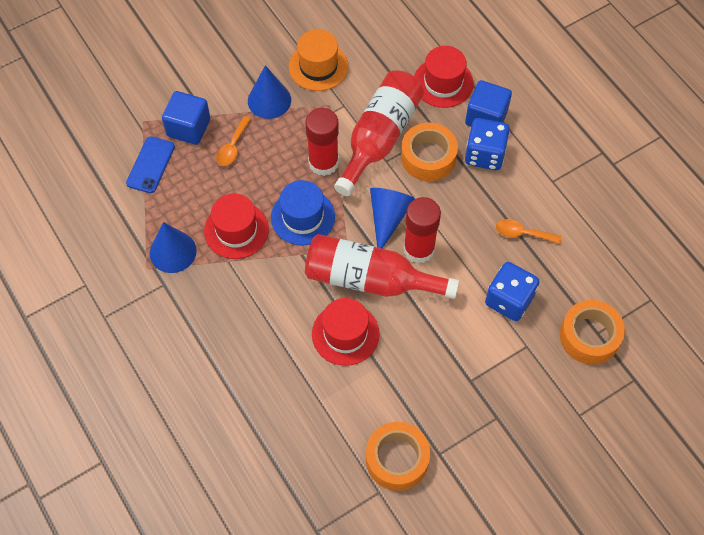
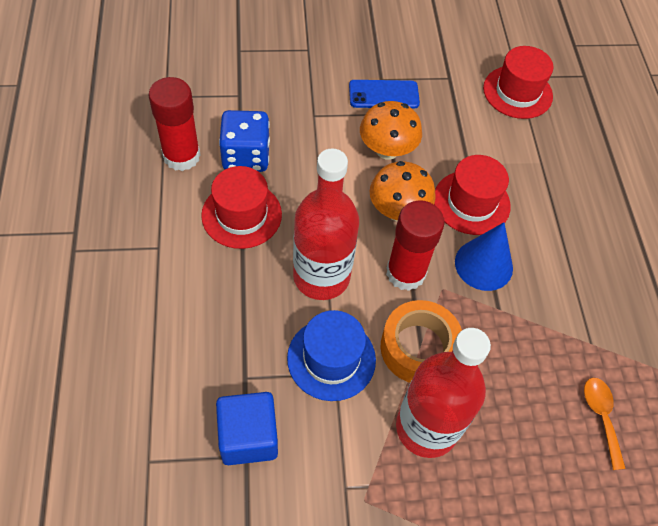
blue cone: 3 -> 1
blue cube: 2 -> 1
blue dice: 2 -> 1
orange hat: 1 -> 0
orange mushroom: 0 -> 2
orange spoon: 2 -> 1
orange tape: 3 -> 1

